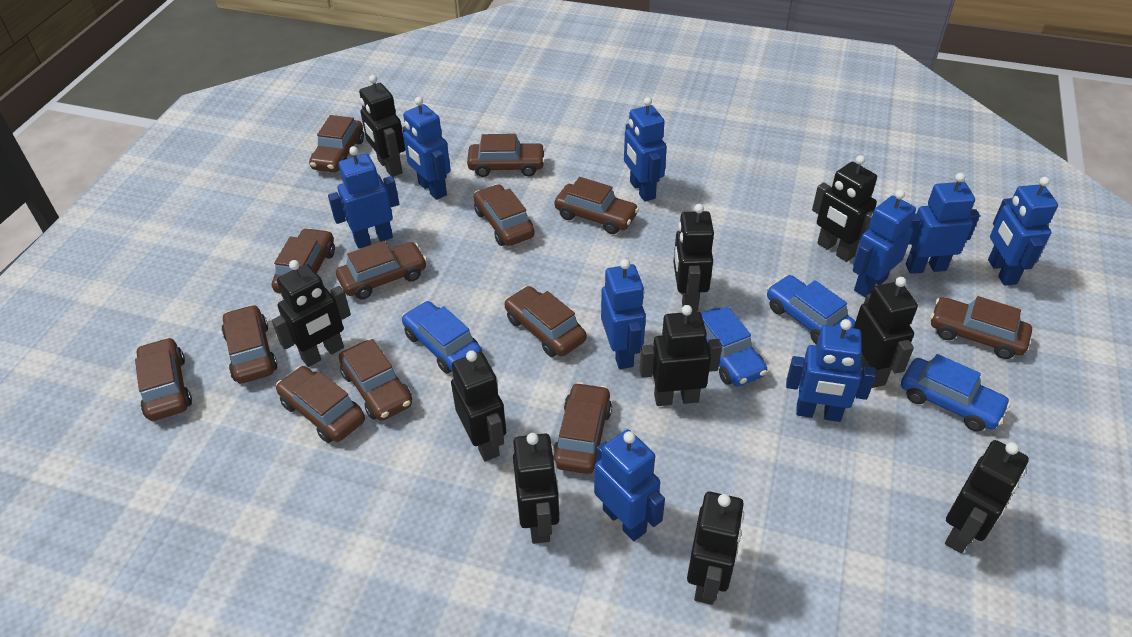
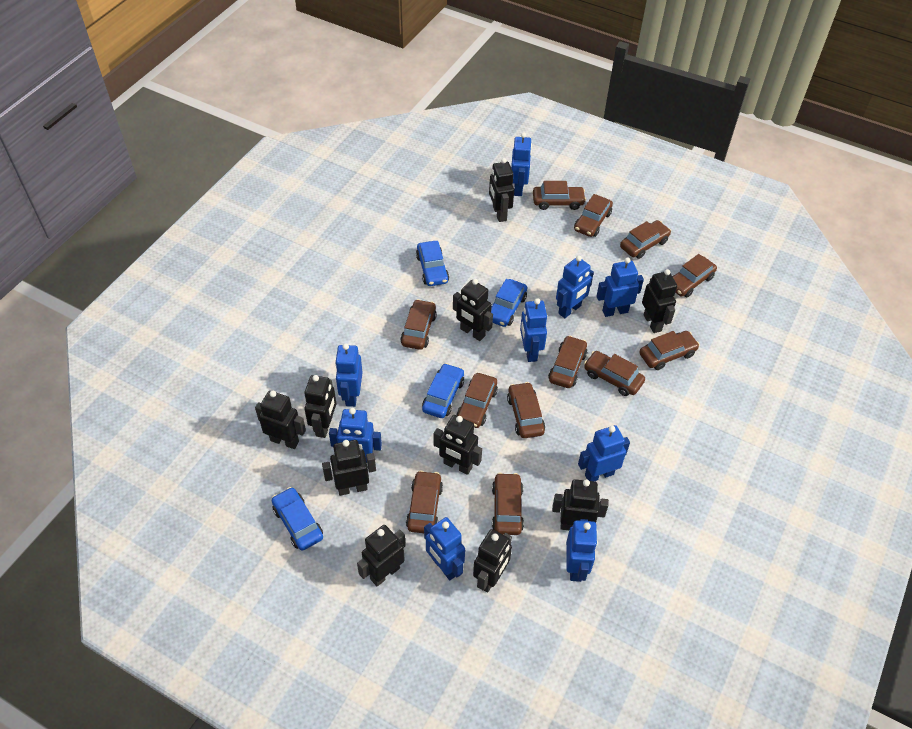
brown car: 13 -> 12

